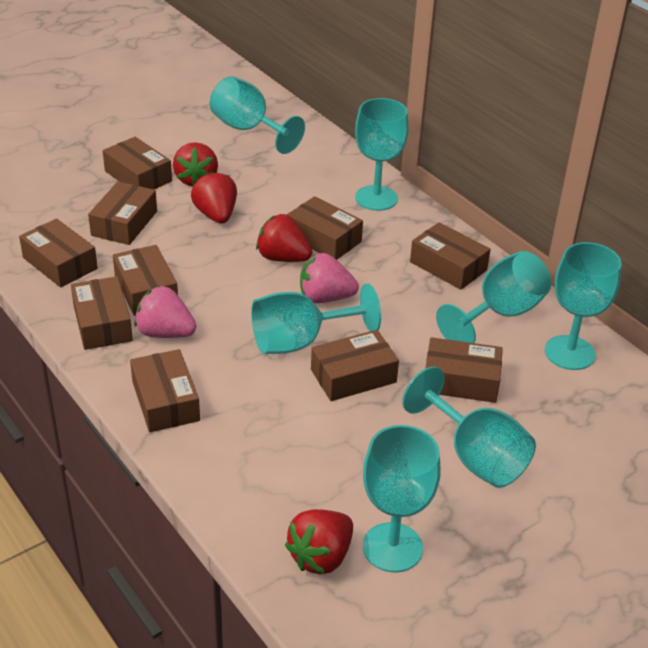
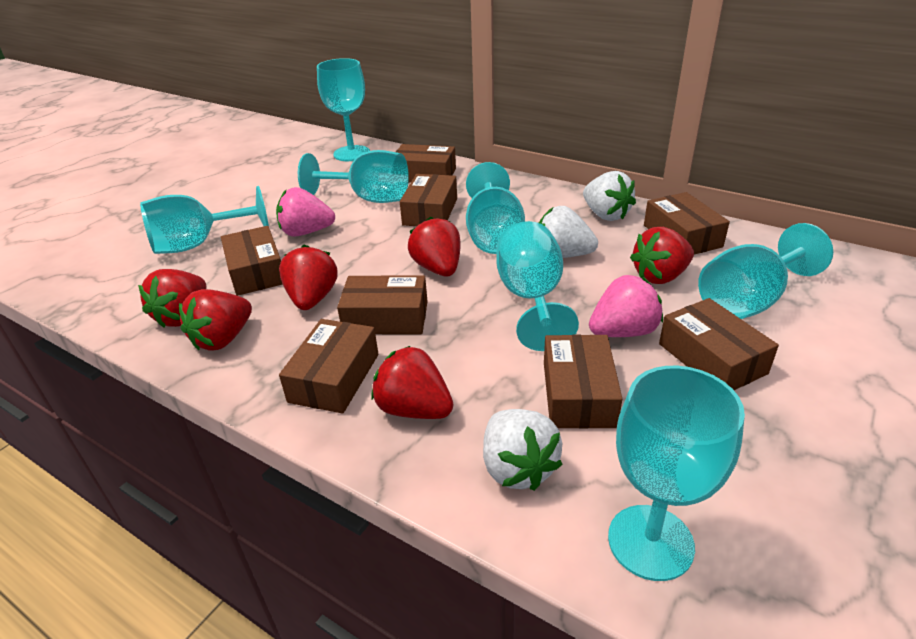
brown box: 10 -> 8
red strawberry: 4 -> 6
white strawberry: 0 -> 3

